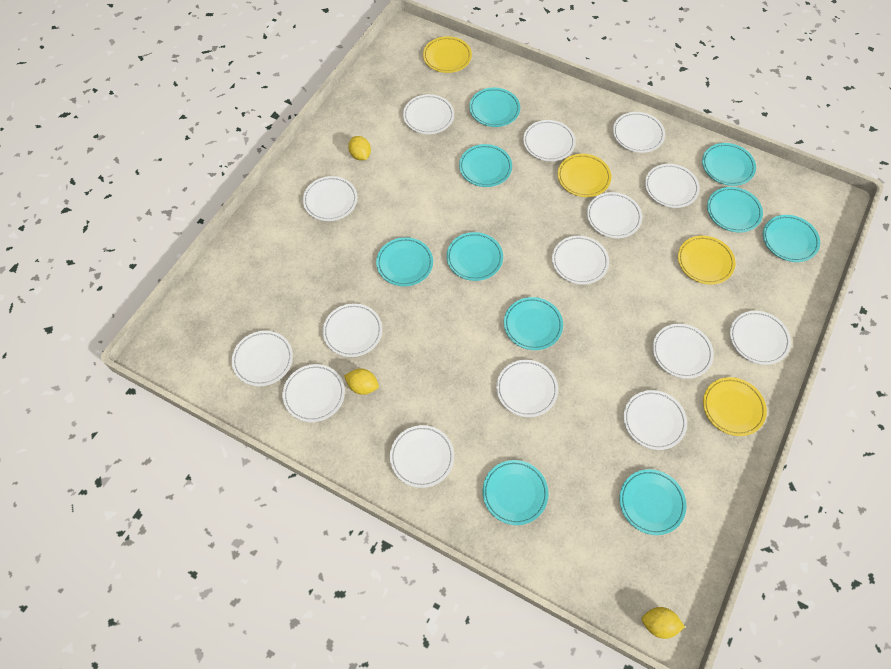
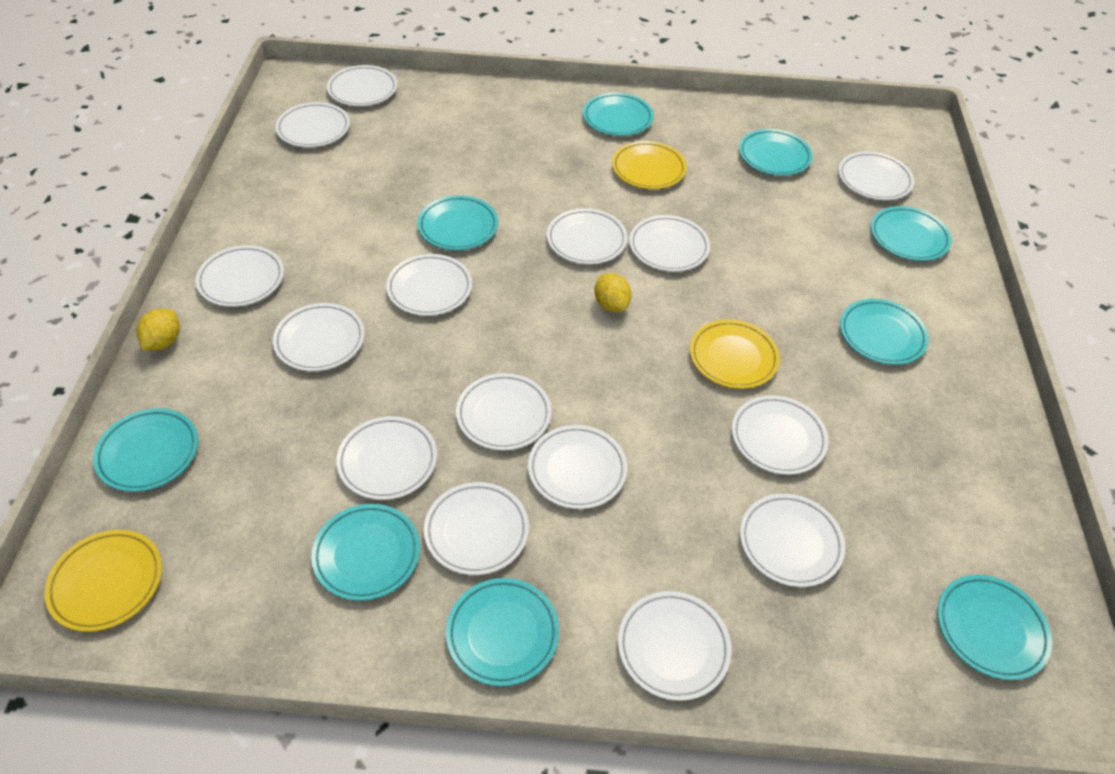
turquoise plate: 10 -> 9
yellow lemon: 3 -> 2
yellow plate: 4 -> 3

